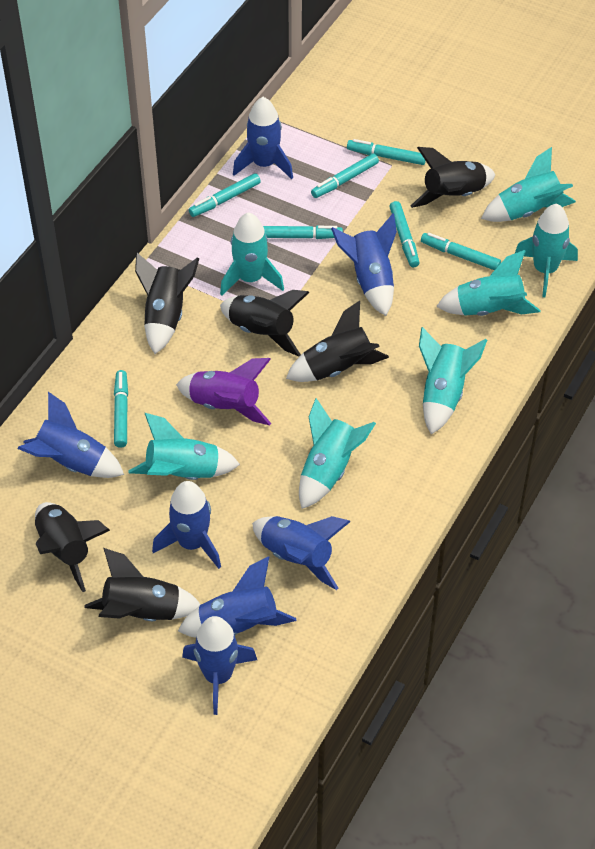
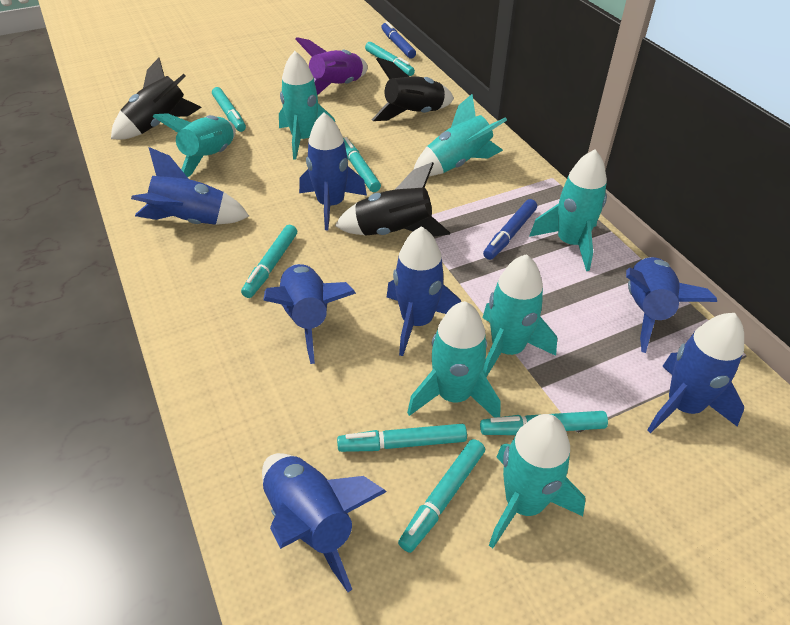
black rocket: 6 -> 3
blue marker: 0 -> 2

